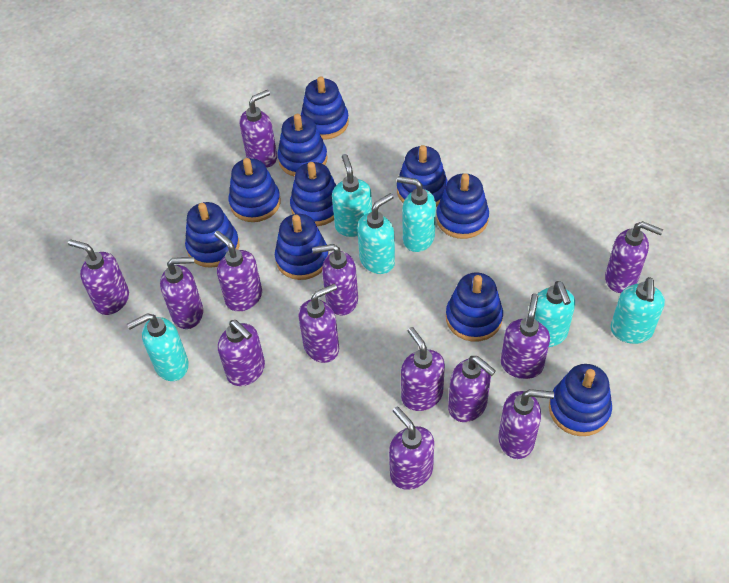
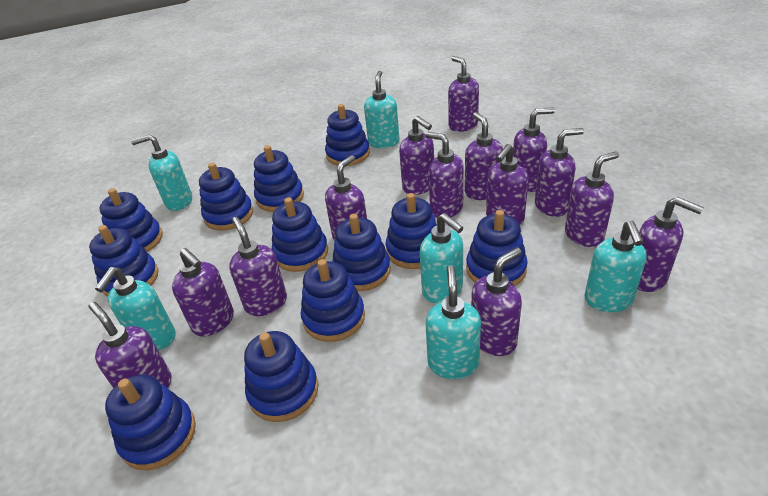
blue stacking toy: 10 -> 12
purple soap dispenser: 13 -> 14

